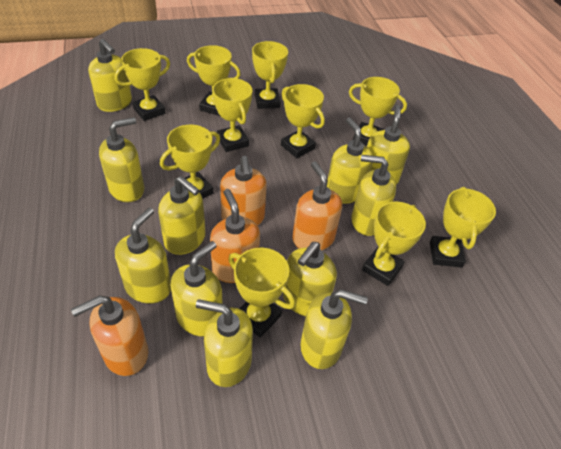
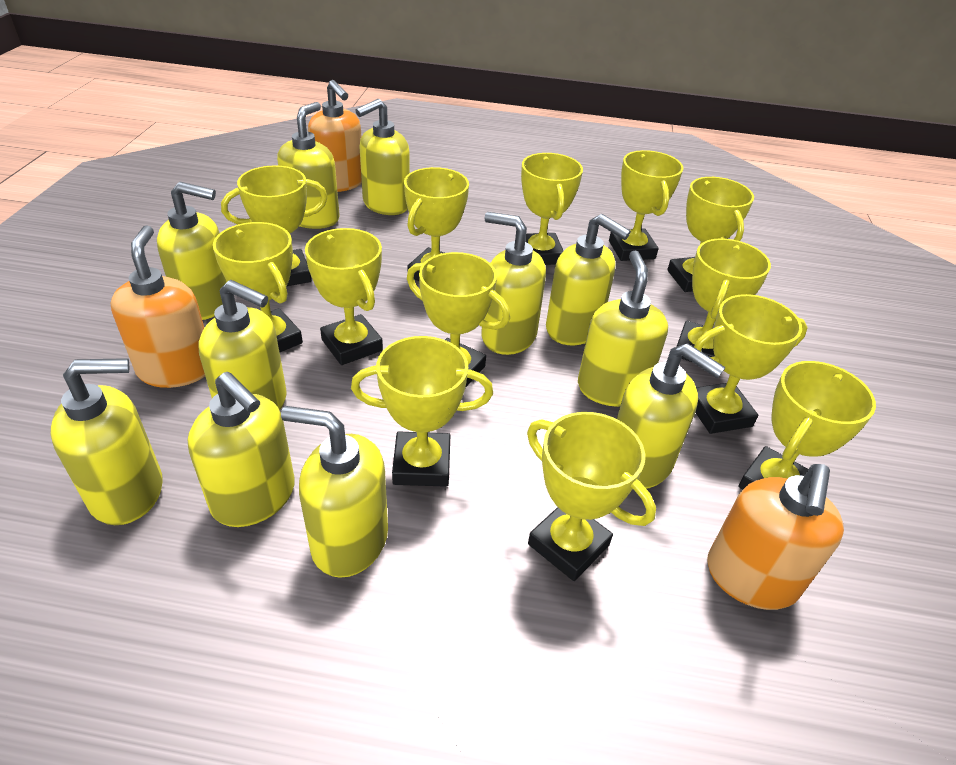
orange soap dispenser: 4 -> 3
yellow trophy: 10 -> 13

